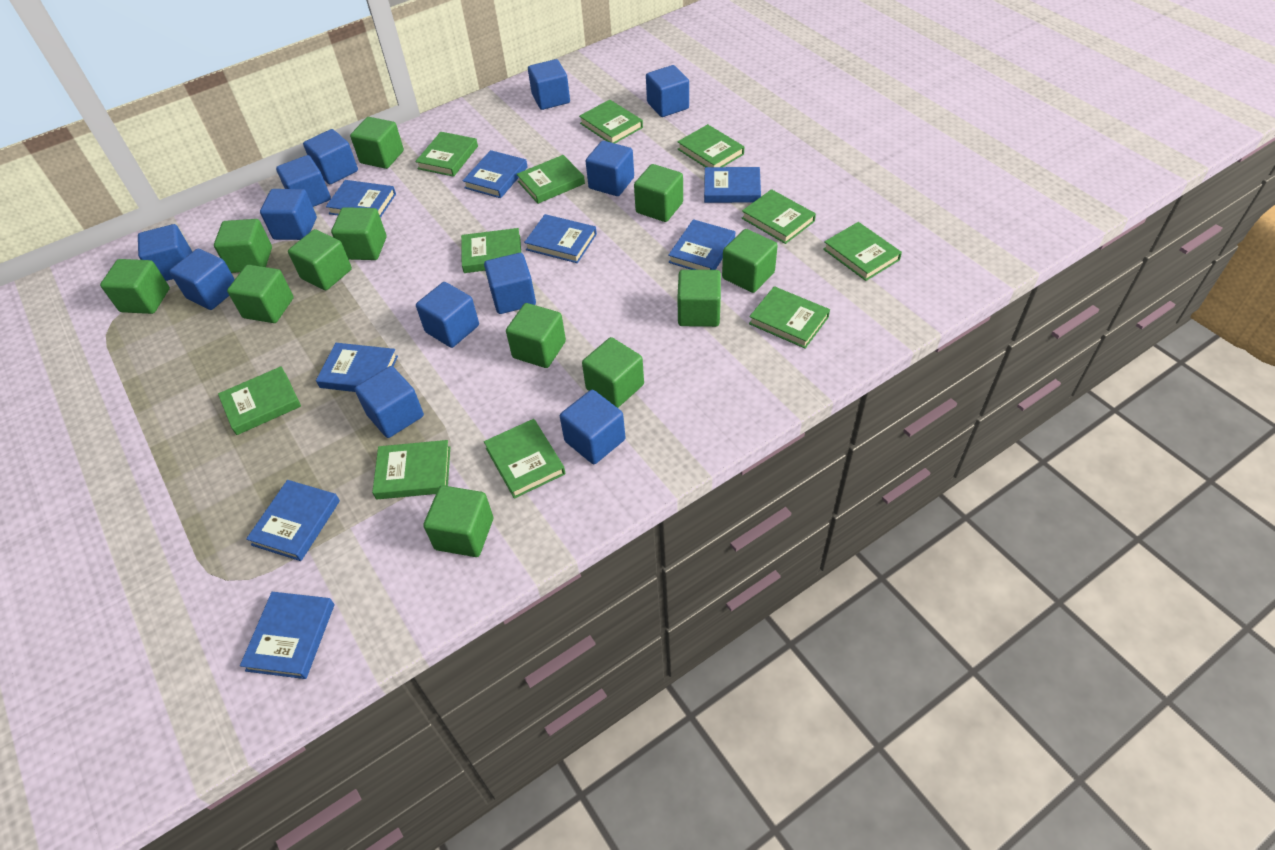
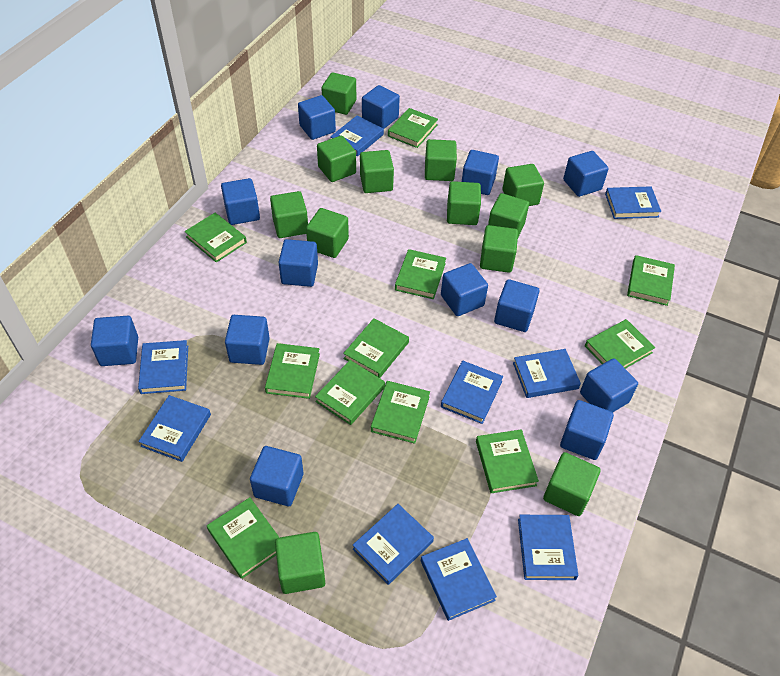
blue book: 8 -> 9
blue cube: 12 -> 13

